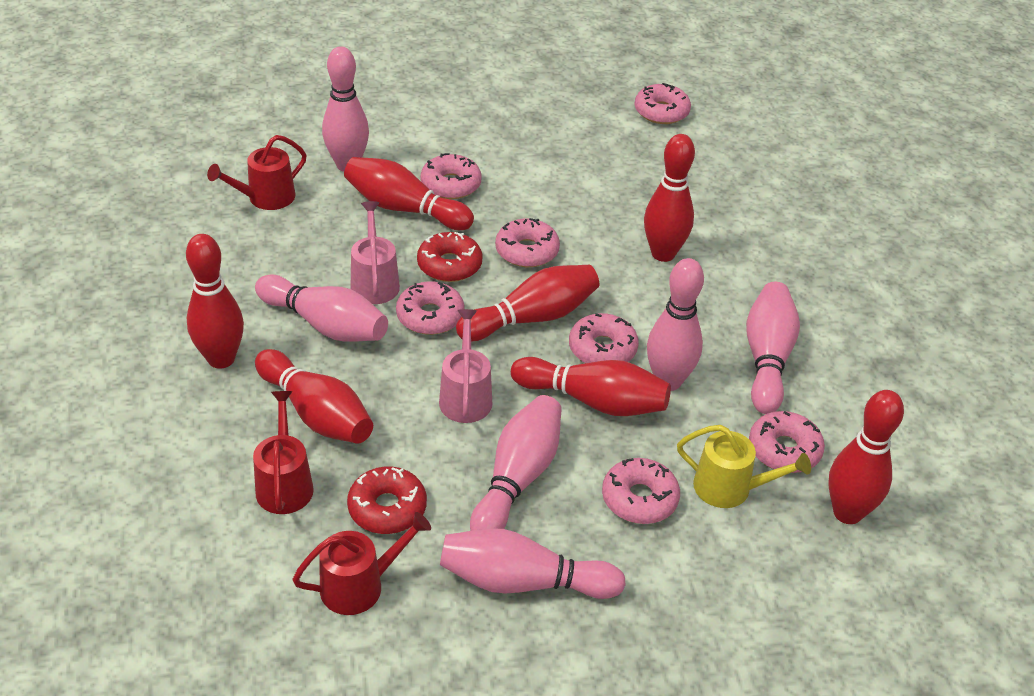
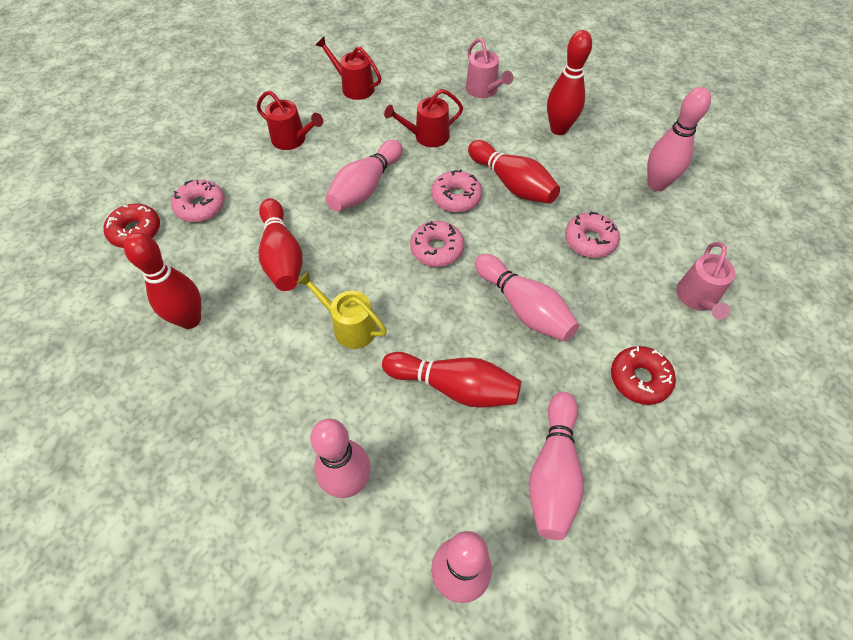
pink donut: 7 -> 4
red bowling pin: 7 -> 5

